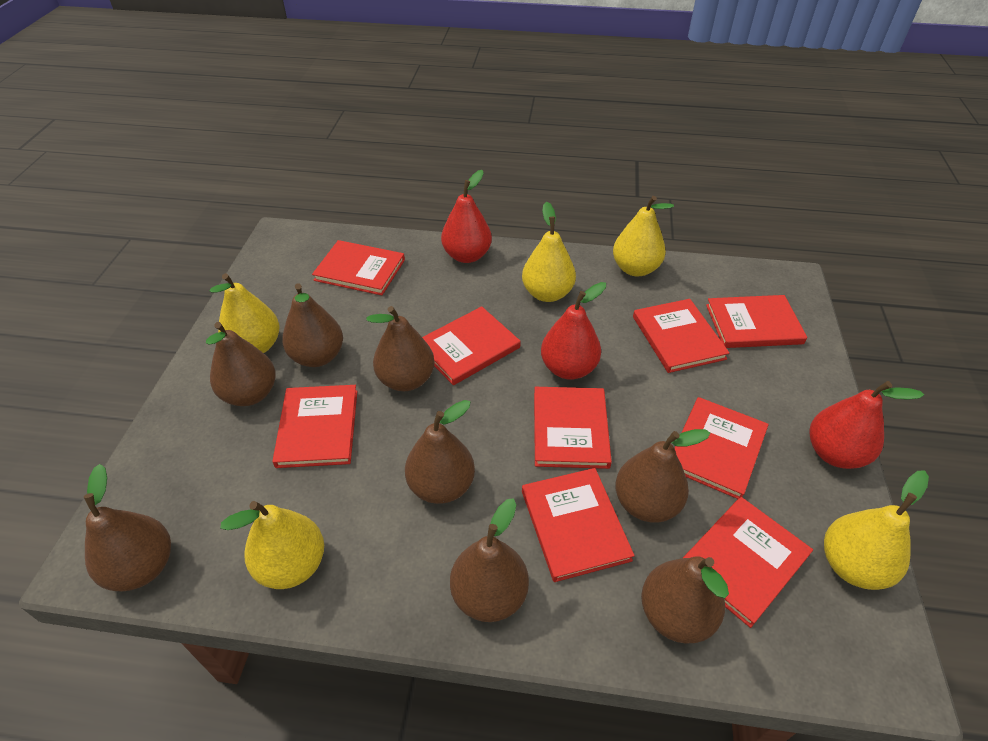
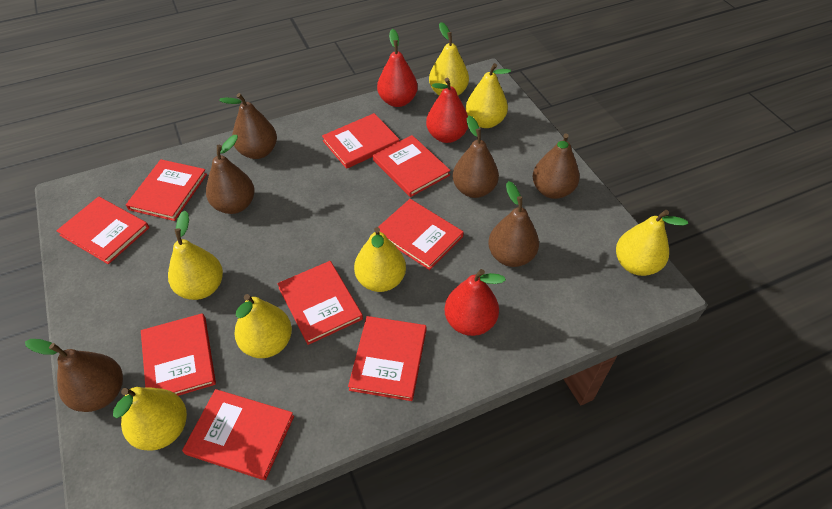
brown pear: 8 -> 6
yellow pear: 5 -> 7

